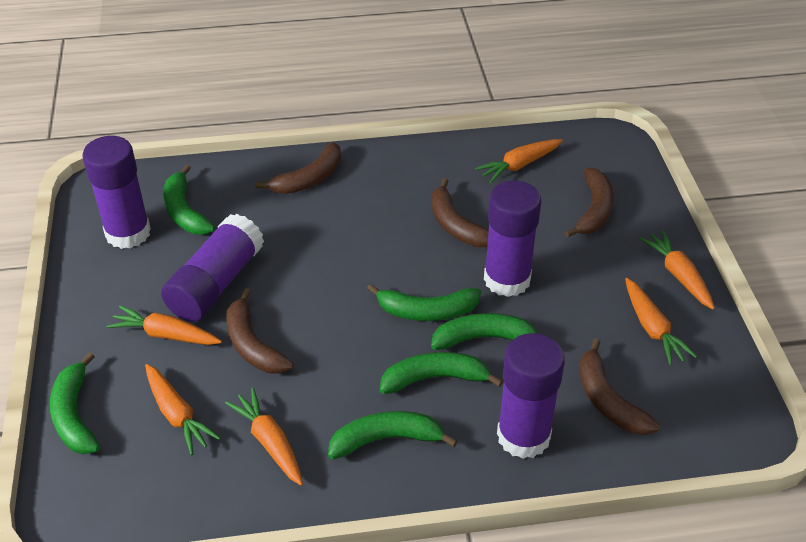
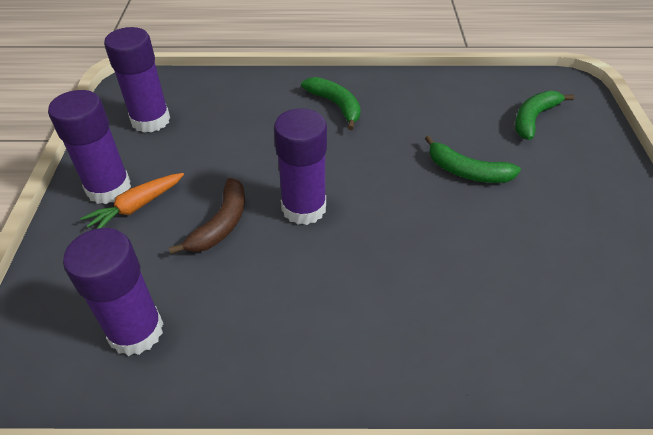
brown banana: 5 -> 1
green banana: 6 -> 3
orange carrot: 6 -> 1

